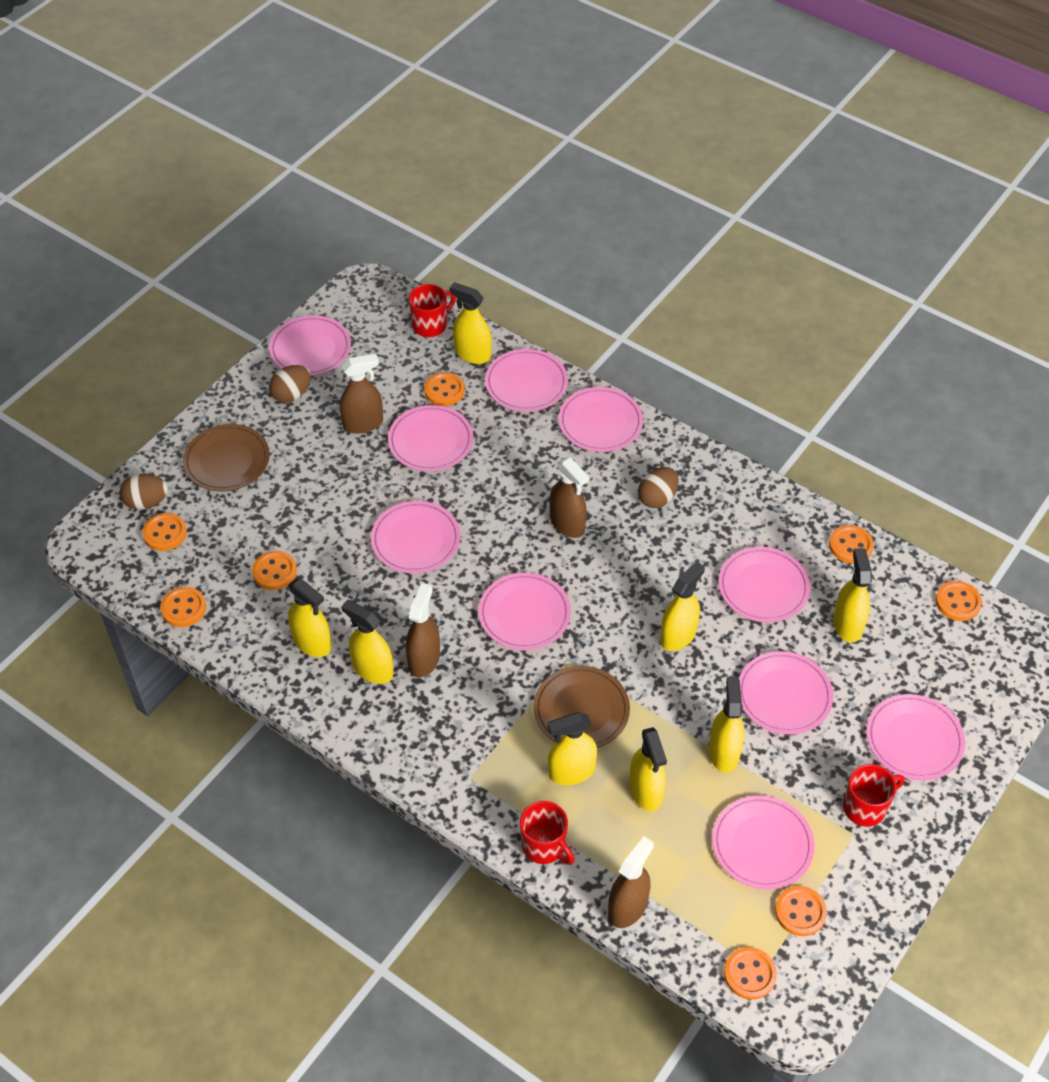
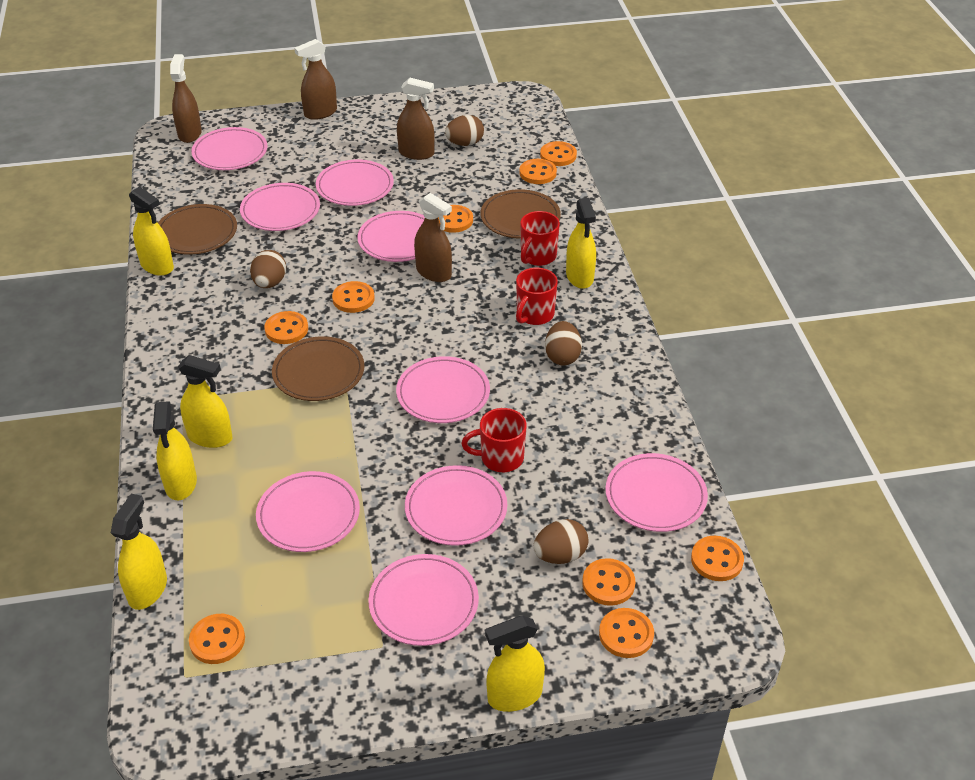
brown egg: 3 -> 4
brown plate: 2 -> 3
orange button: 8 -> 9
pink plate: 10 -> 9
yellow spray bottle: 8 -> 6

